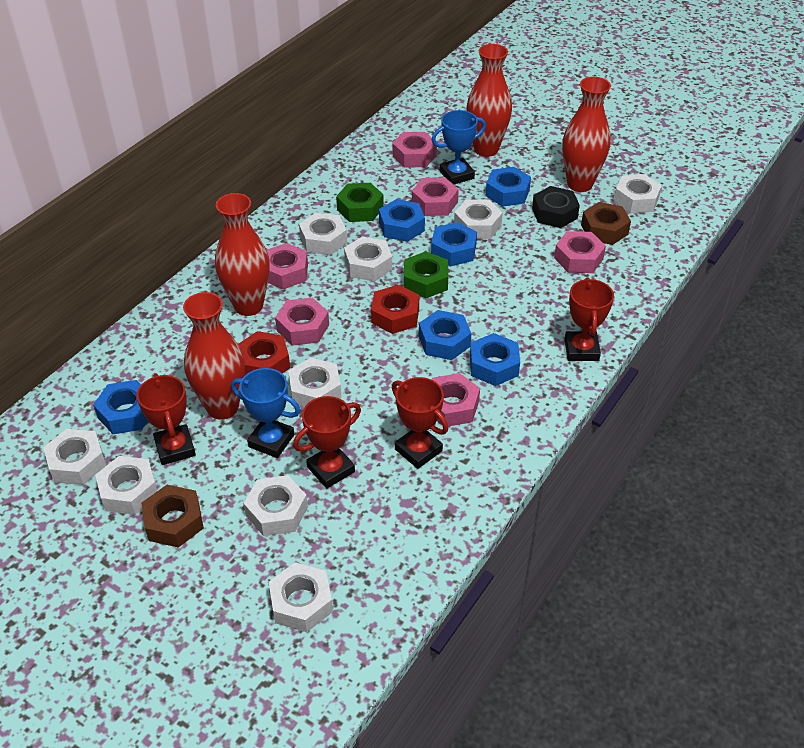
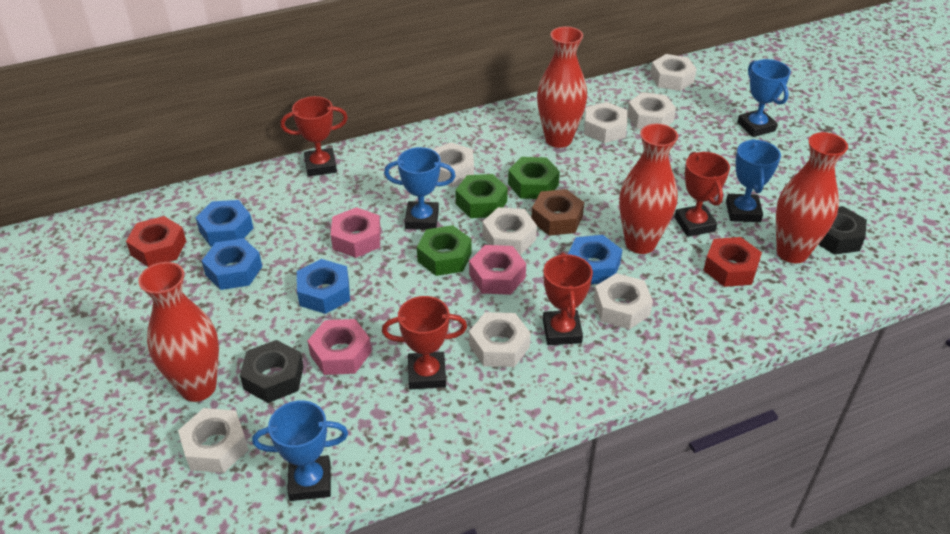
black nut: 1 -> 2
blue nut: 6 -> 4
blue trophy: 2 -> 4
brown nut: 2 -> 1
green nut: 2 -> 3
pink nut: 6 -> 3
white nut: 9 -> 8

